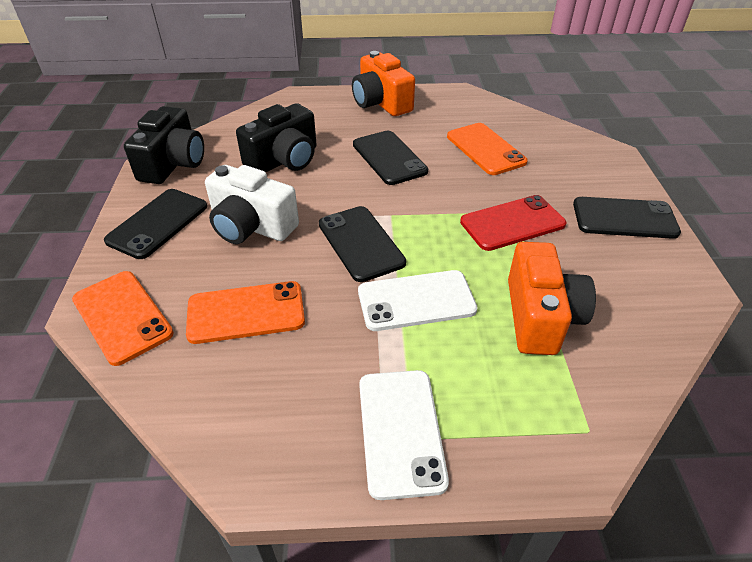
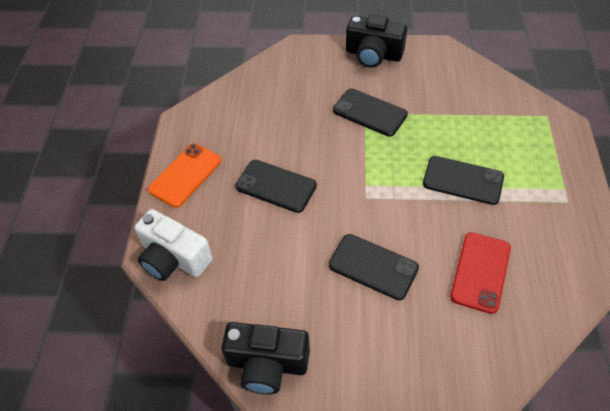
orange camera: 2 -> 0
orange phone: 3 -> 1
white phone: 2 -> 0

